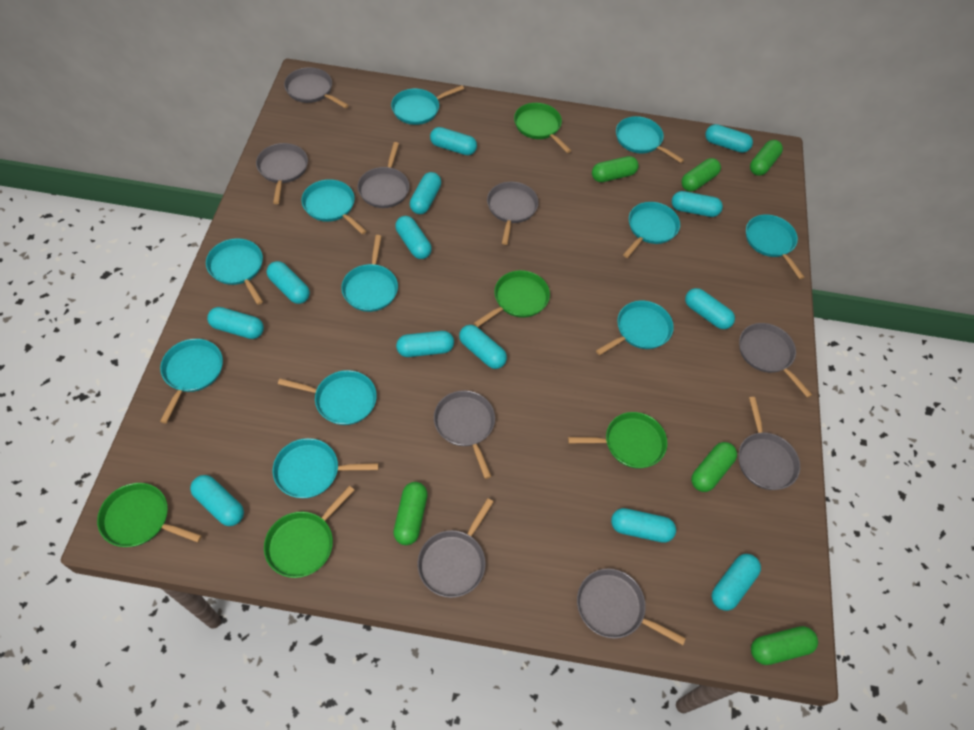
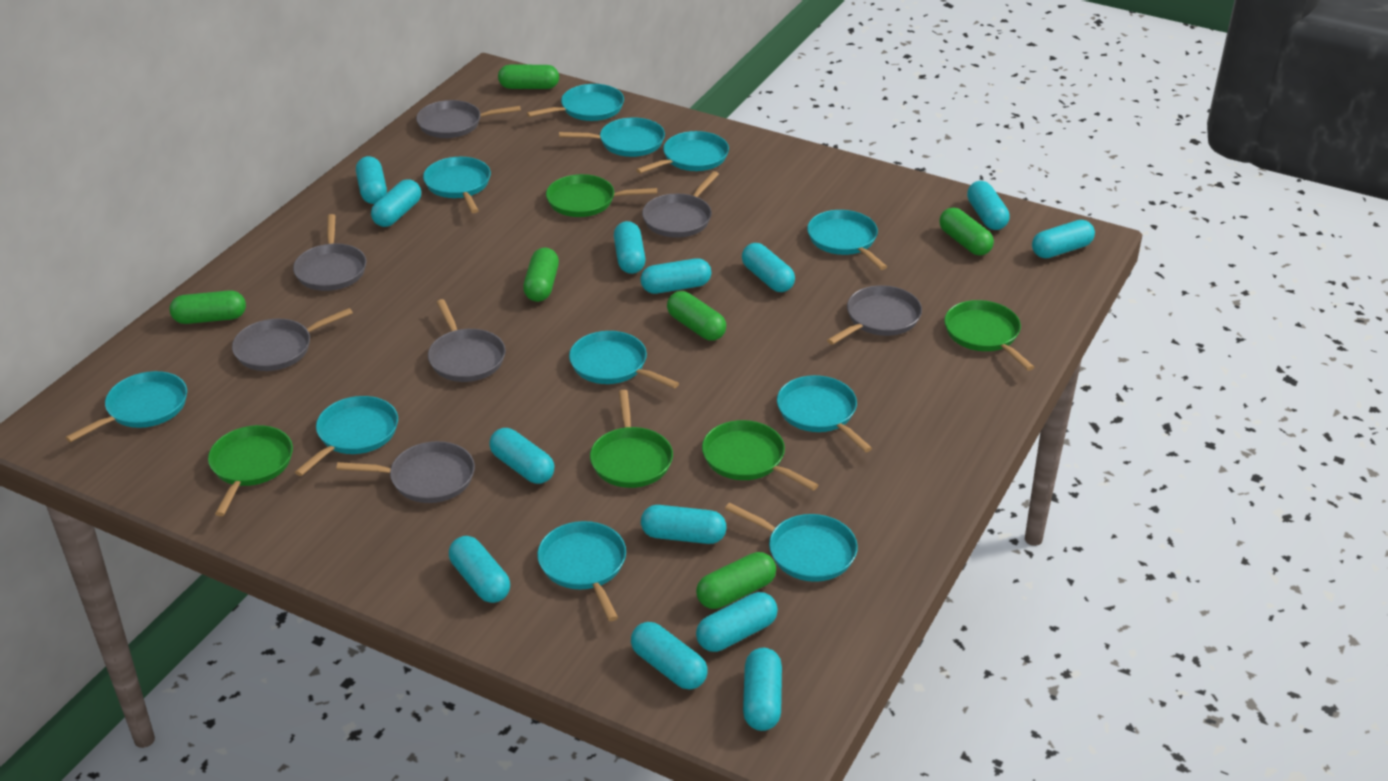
grey pan: 9 -> 7

